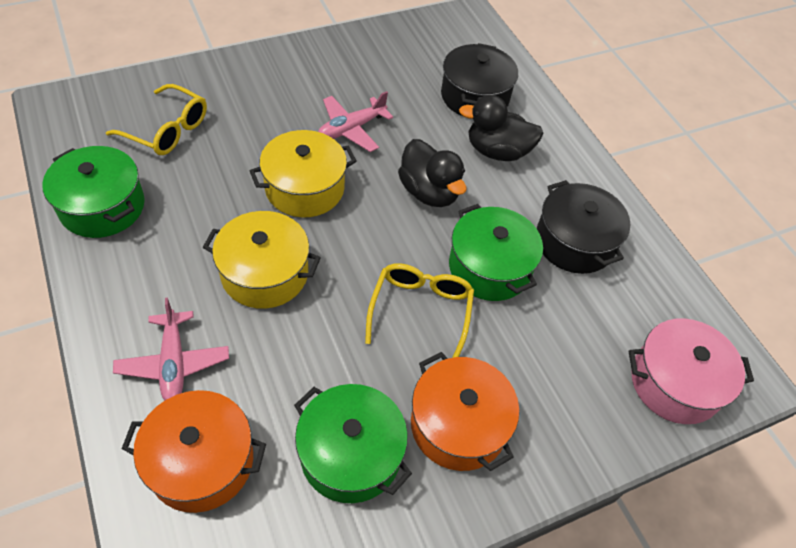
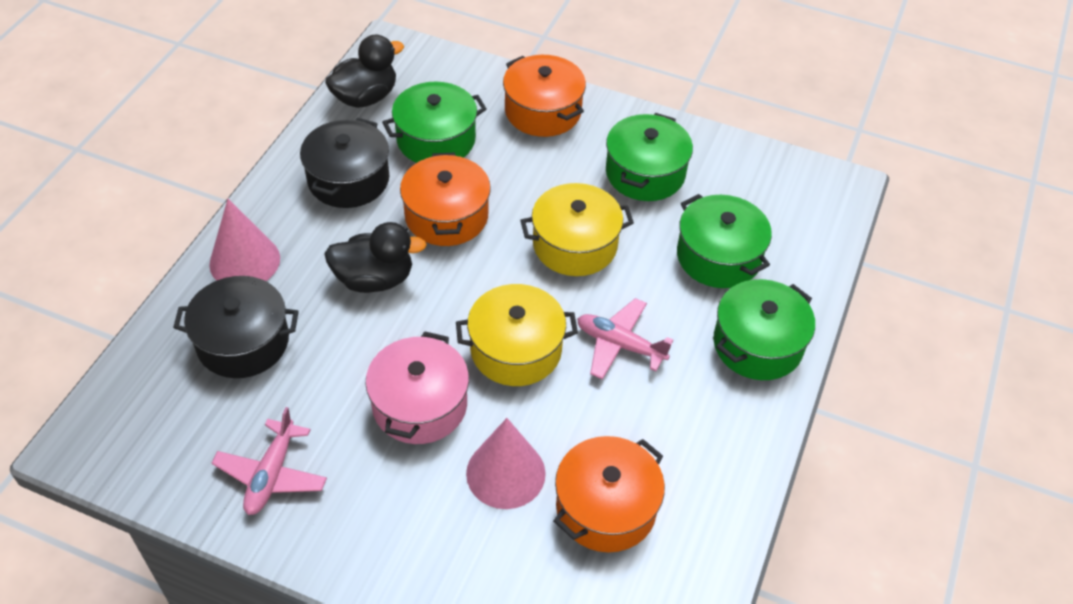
green pot: 3 -> 4
orange pot: 2 -> 3
pink cone: 0 -> 2
yellow glasses: 2 -> 0

